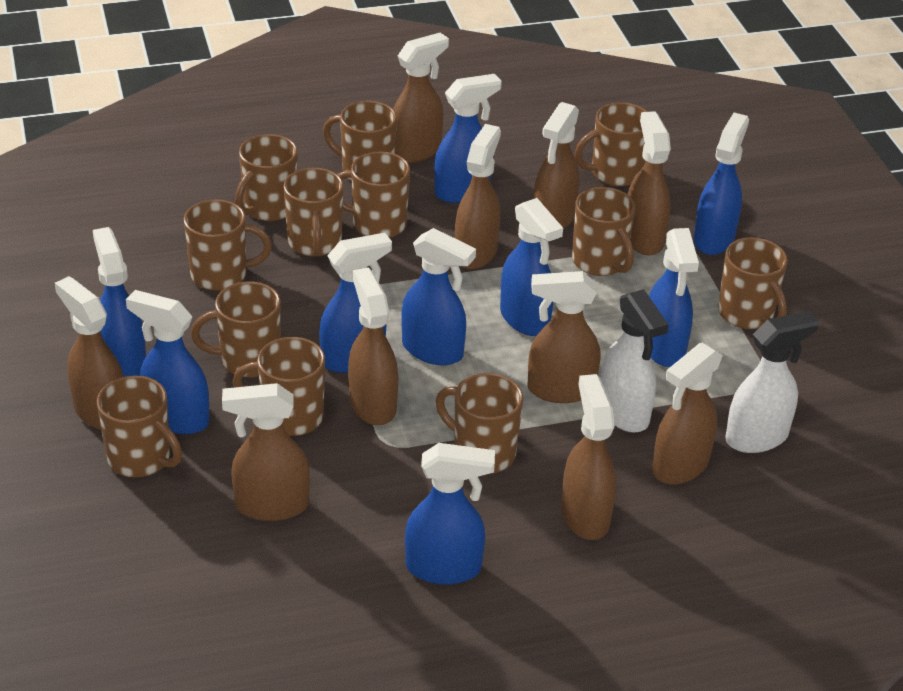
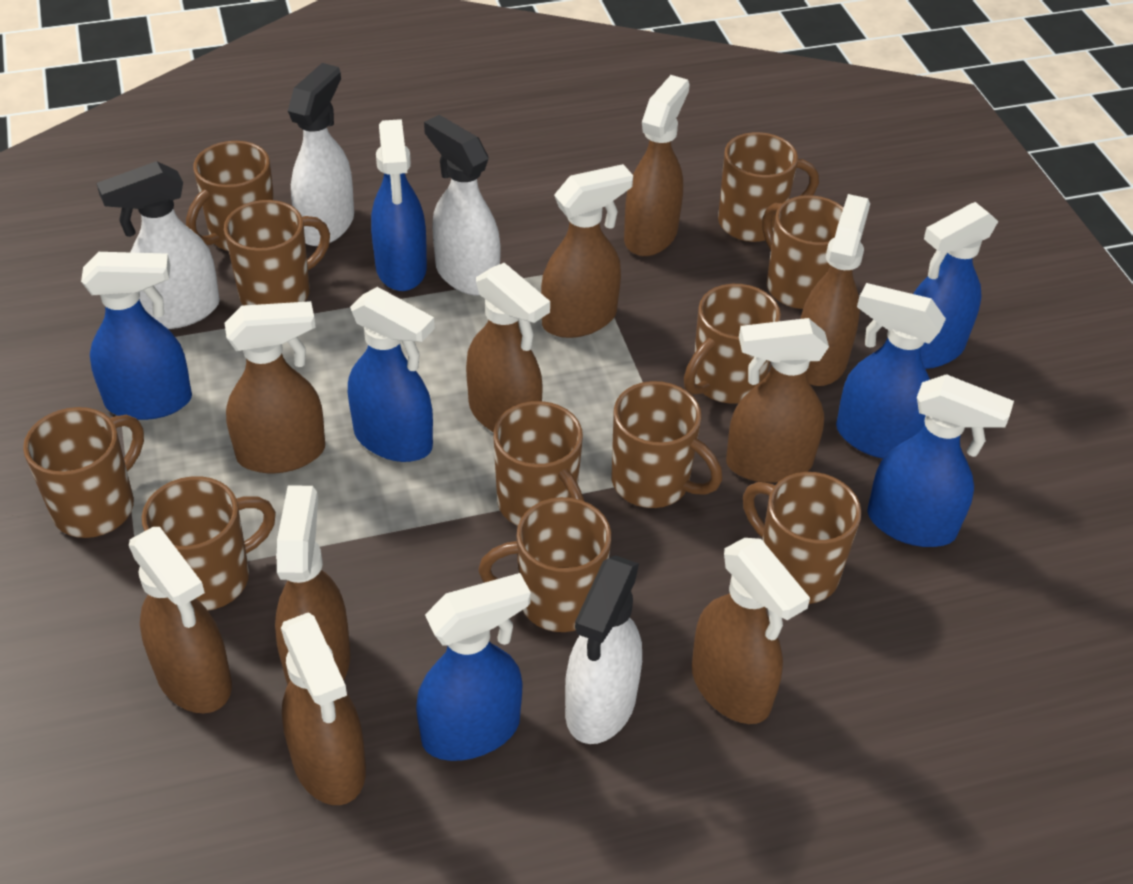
blue spray bottle: 9 -> 7
brown mug: 12 -> 11
white spray bottle: 2 -> 4

